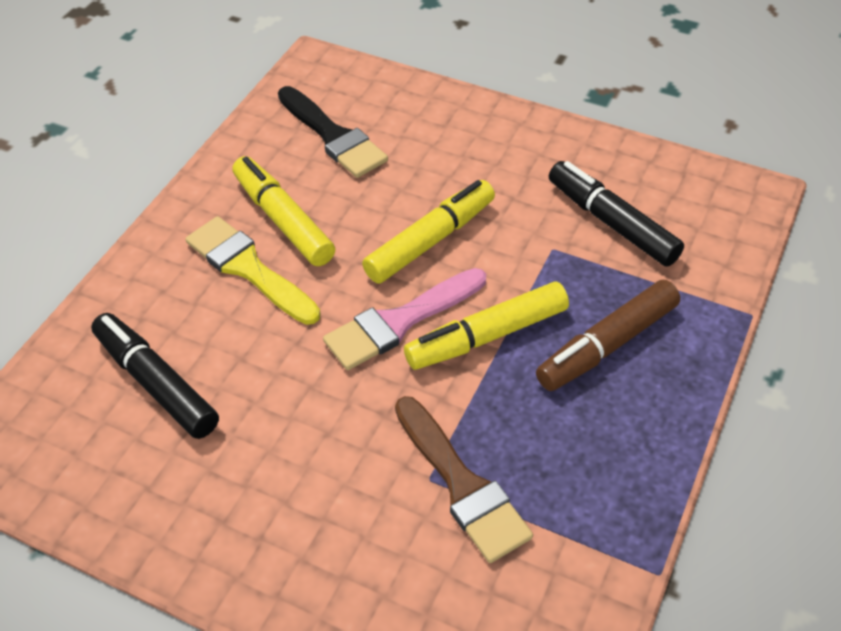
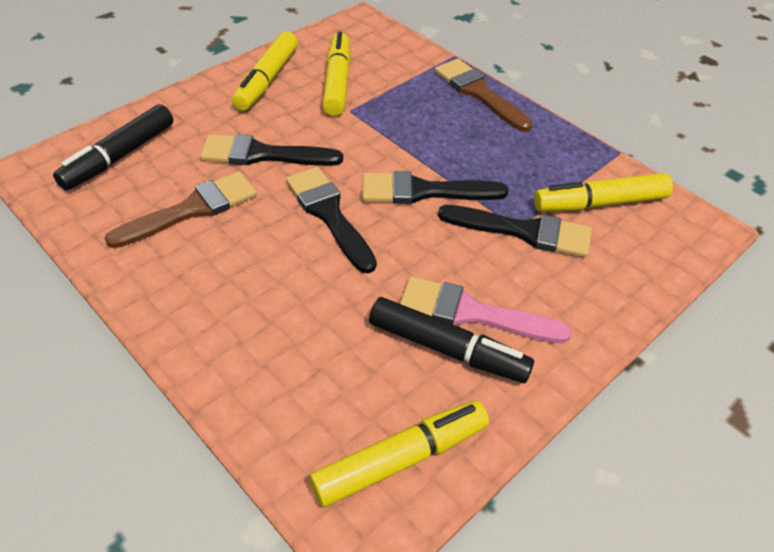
black brush: 1 -> 4
brown brush: 1 -> 2
brown marker: 1 -> 0
yellow brush: 1 -> 0
yellow marker: 3 -> 4

